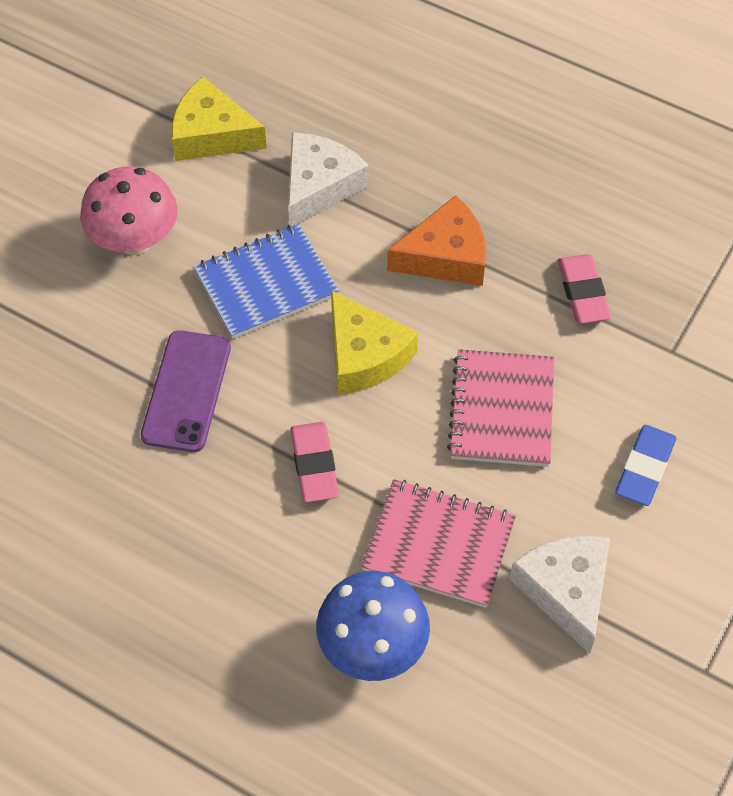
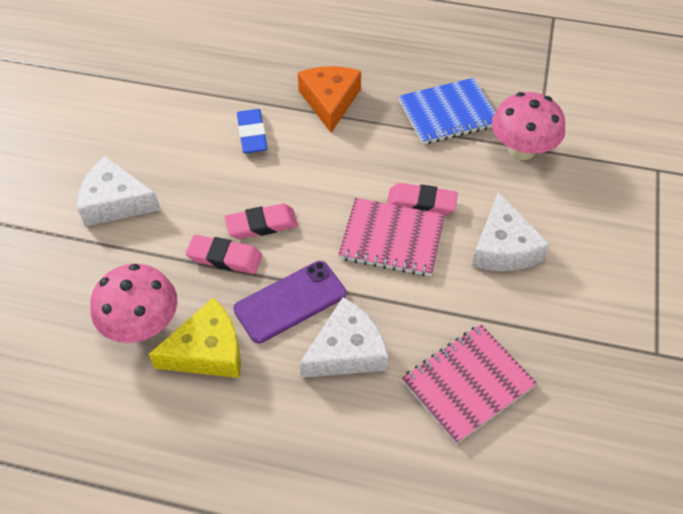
blue mushroom: 1 -> 0
pink eraser: 2 -> 3
pink mushroom: 1 -> 2
white cheese: 2 -> 3
yellow cheese: 2 -> 1

